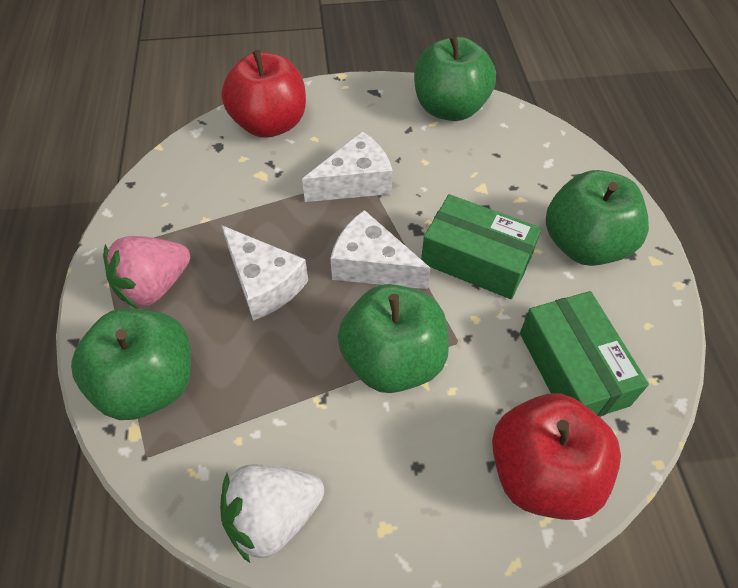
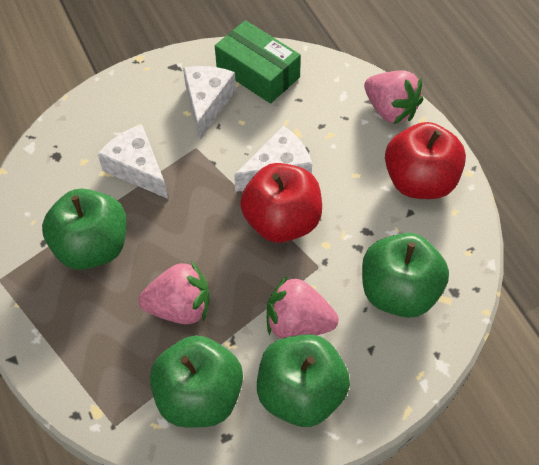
green box: 2 -> 1
pink strawberry: 1 -> 3
white strawberry: 1 -> 0

